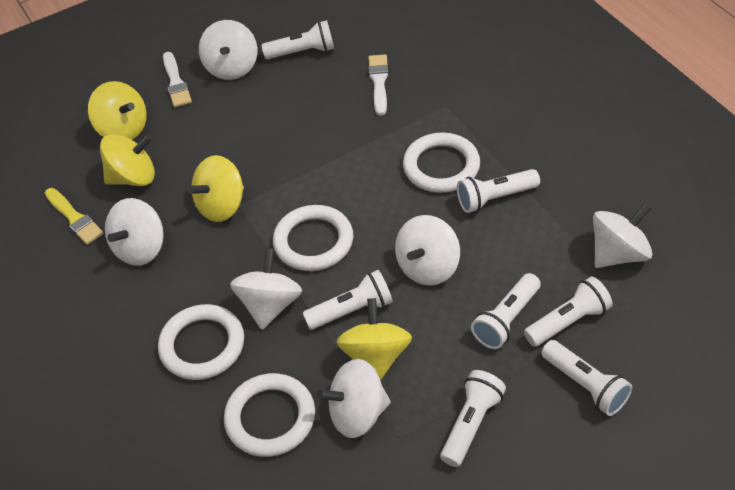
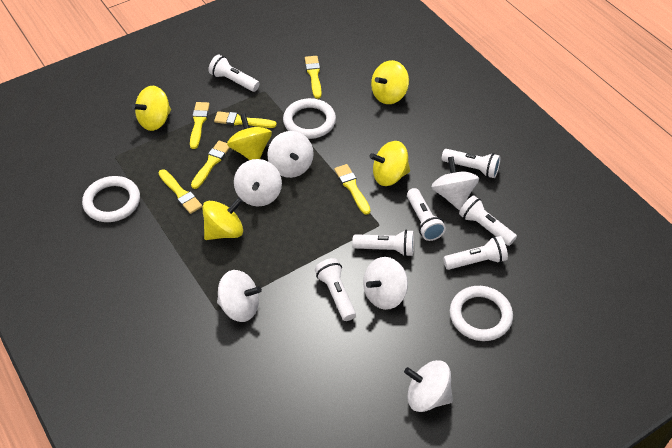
white brush: 2 -> 0
white ring: 4 -> 3
yellow brush: 1 -> 6
yellow spinning top: 4 -> 5

